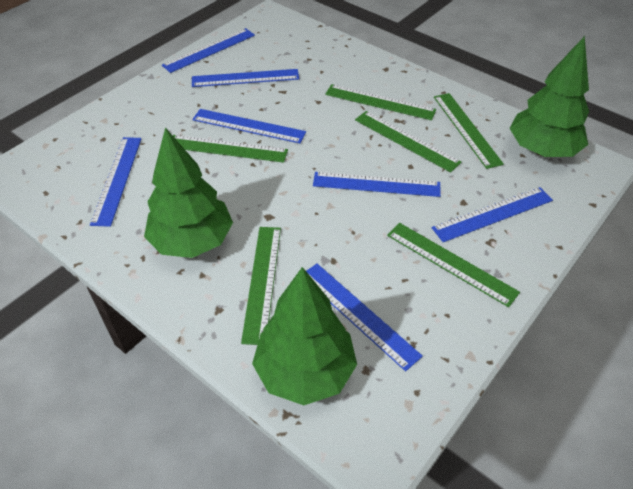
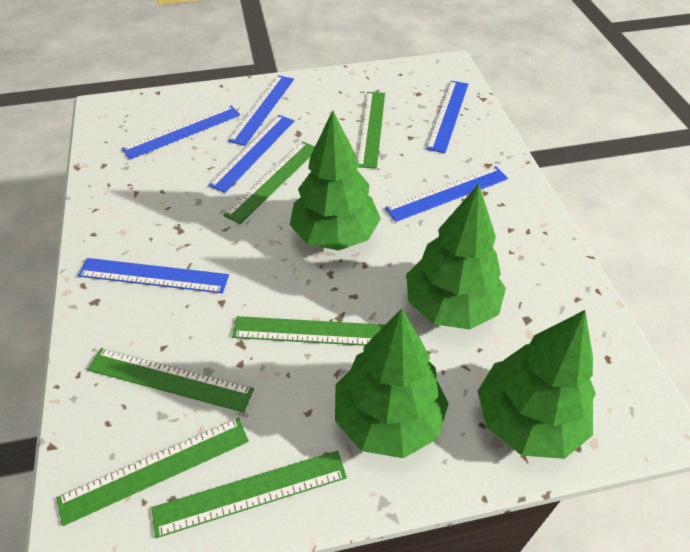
blue ruler: 7 -> 6
green tree: 3 -> 4

